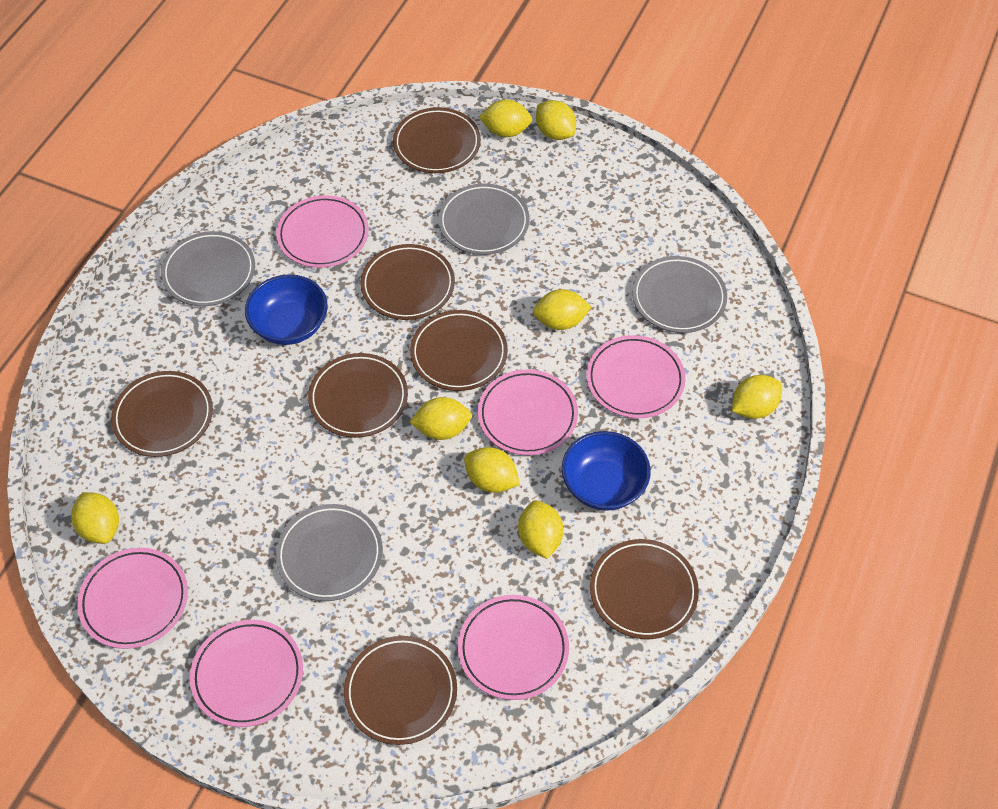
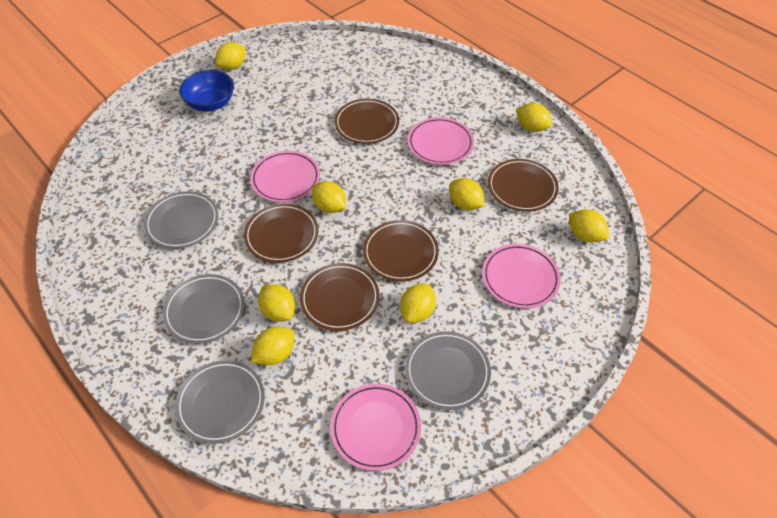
blue bowl: 2 -> 1
brown plate: 7 -> 5
pink plate: 6 -> 4

